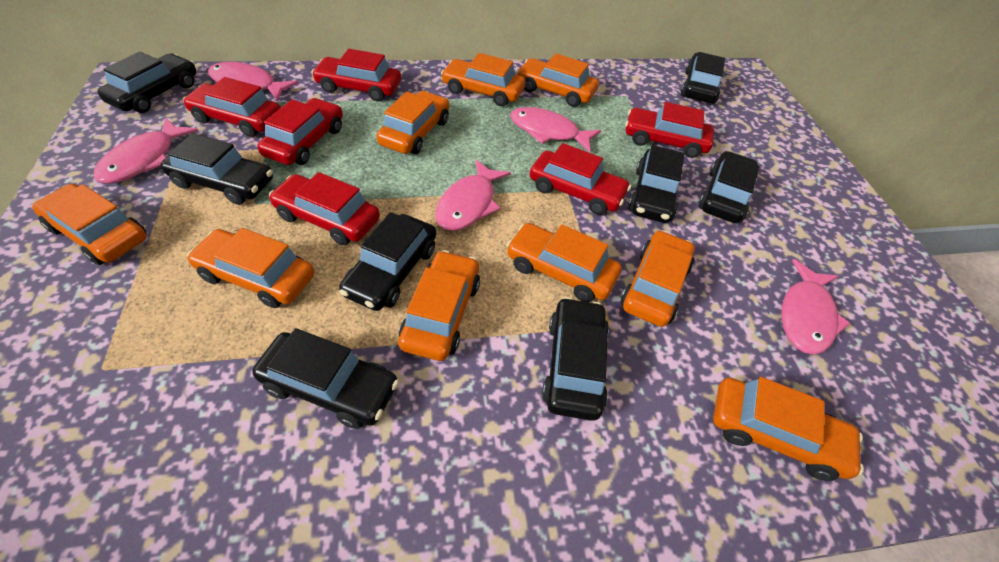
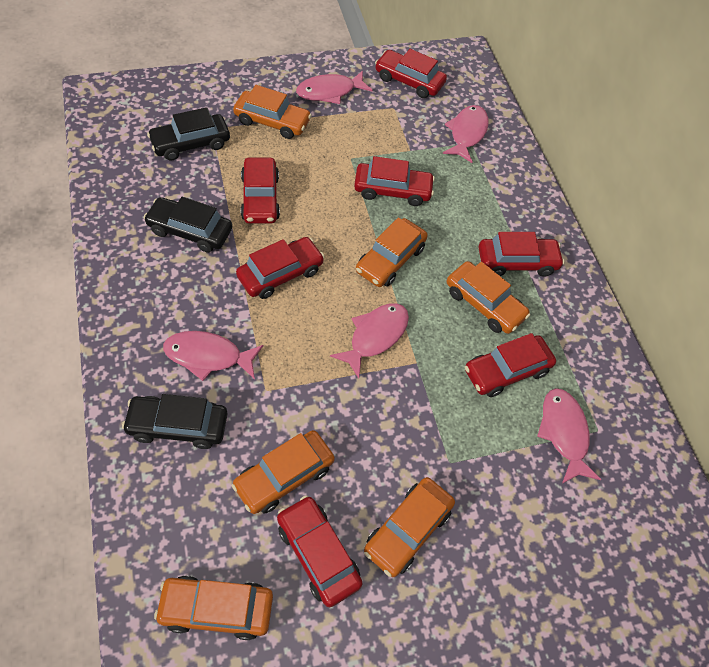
black car: 8 -> 3
orange car: 9 -> 6
red car: 6 -> 7

